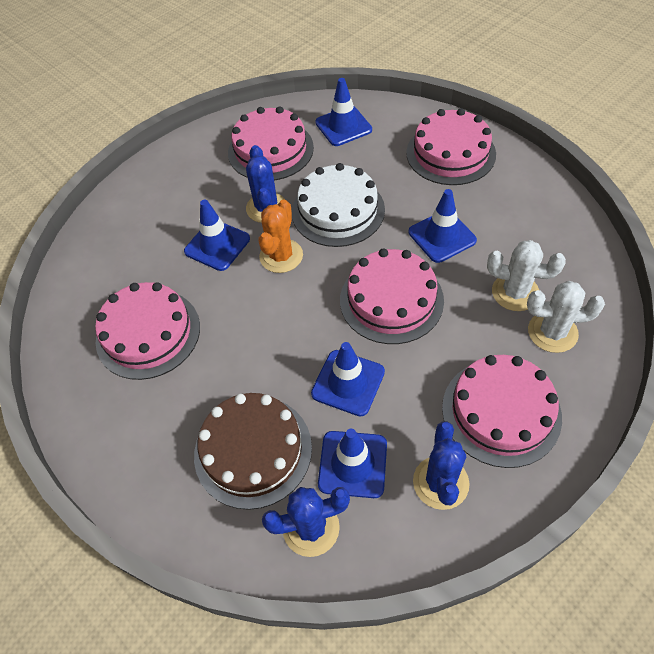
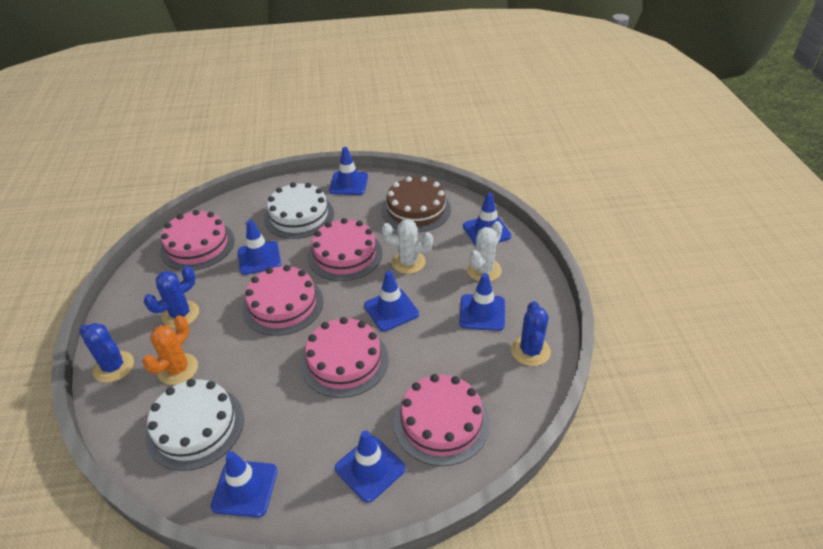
blue traffic cone: 5 -> 7
white cake: 1 -> 2

